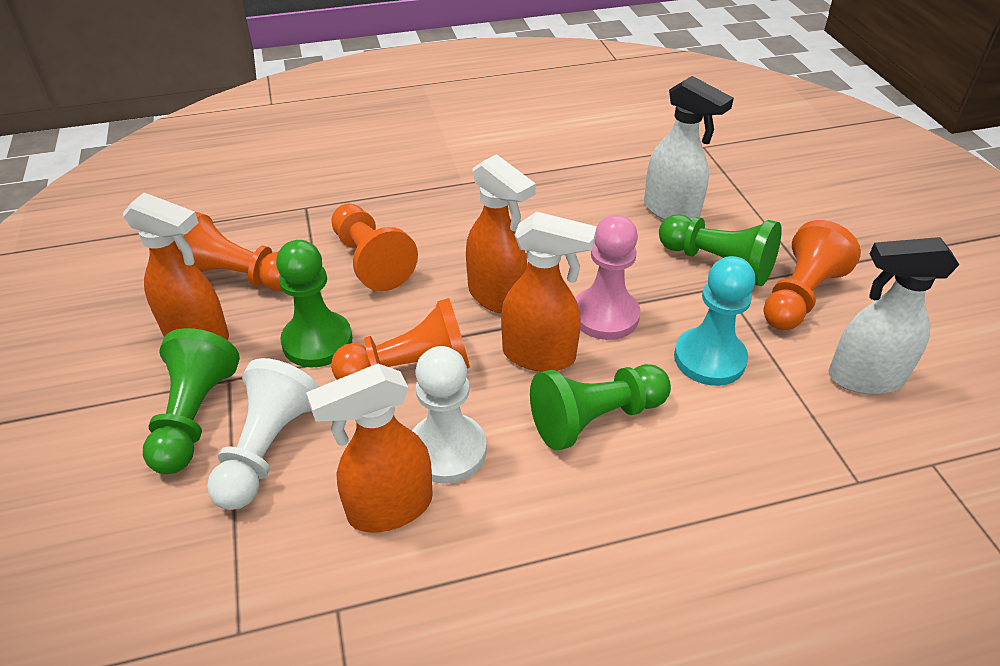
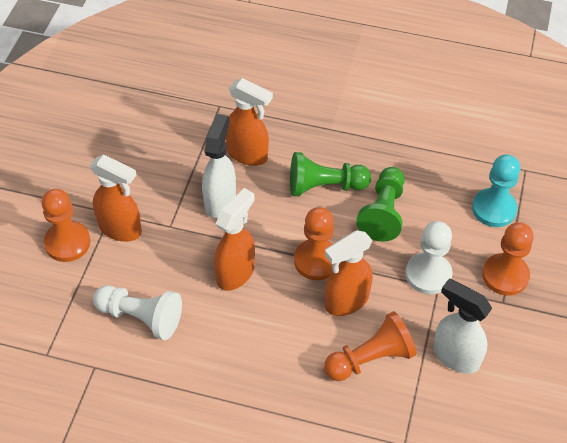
green pawn: 4 -> 2
pink pawn: 1 -> 0

